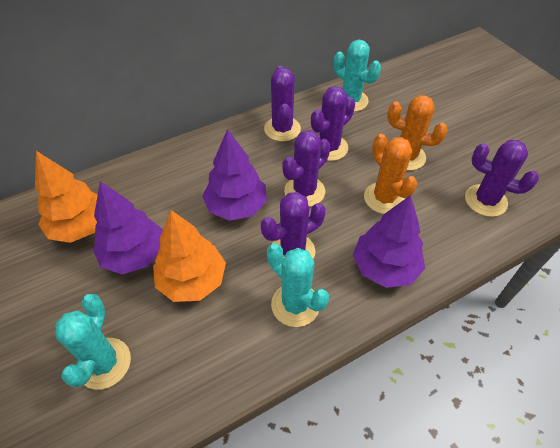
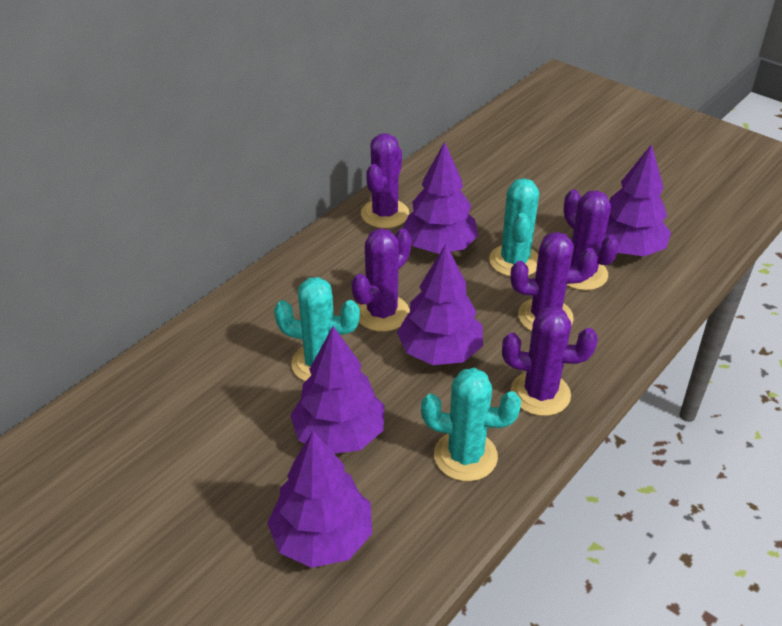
orange cactus: 2 -> 0
orange tree: 2 -> 0
purple tree: 3 -> 5

